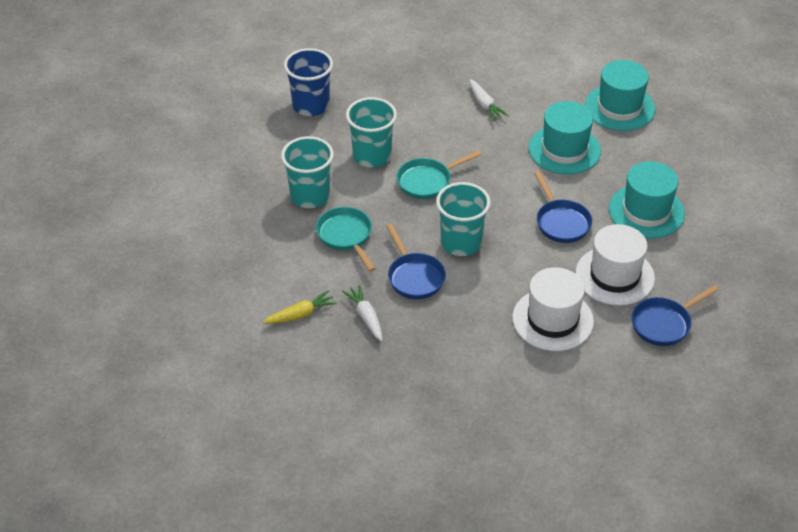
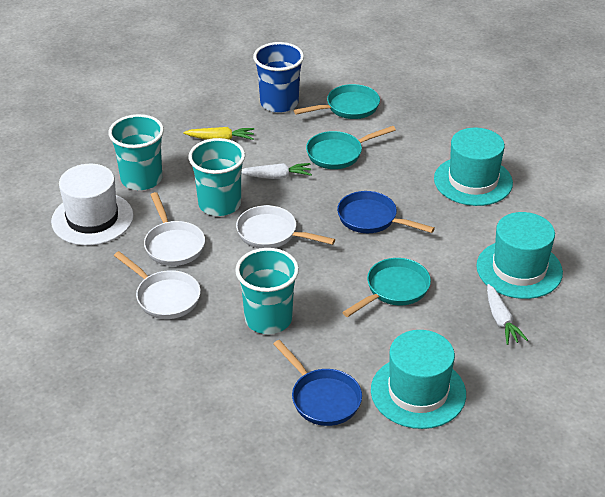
blue pan: 3 -> 2
turquoise pan: 2 -> 3
white hat: 2 -> 1
white pan: 0 -> 3

